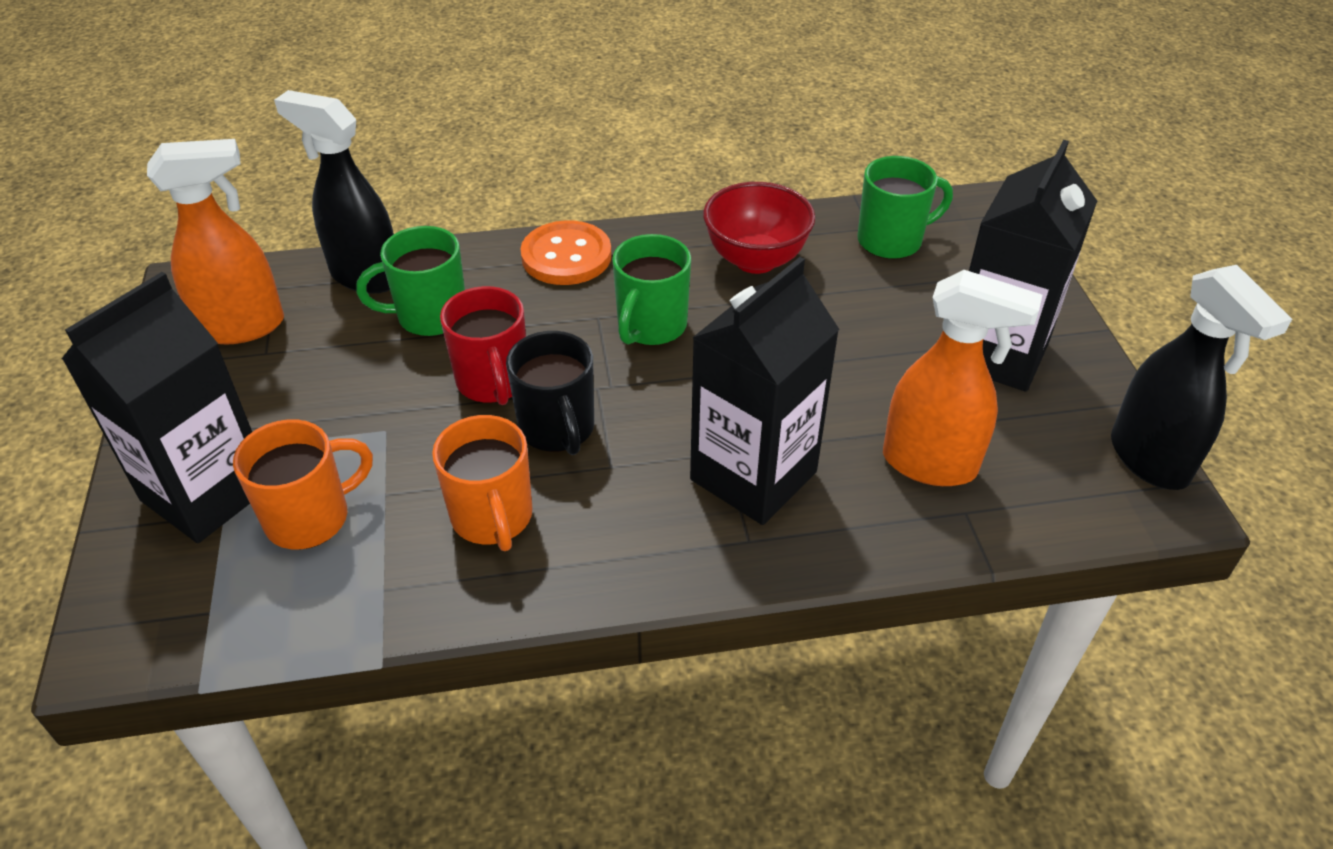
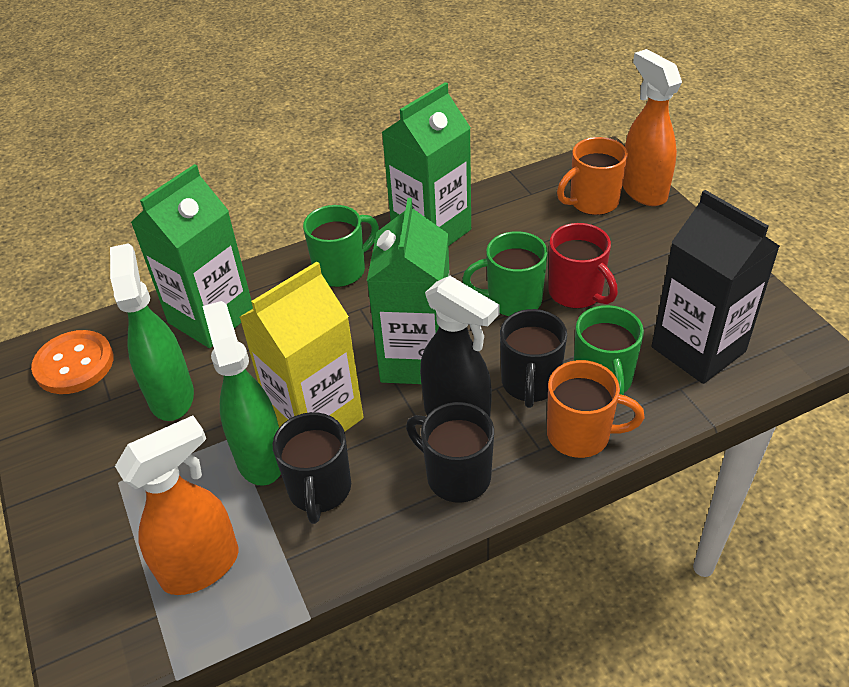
black carton: 3 -> 1
black mug: 1 -> 3
black spray bottle: 2 -> 1
green carton: 0 -> 3
green spray bottle: 0 -> 2
red bowl: 1 -> 0
yellow carton: 0 -> 1

